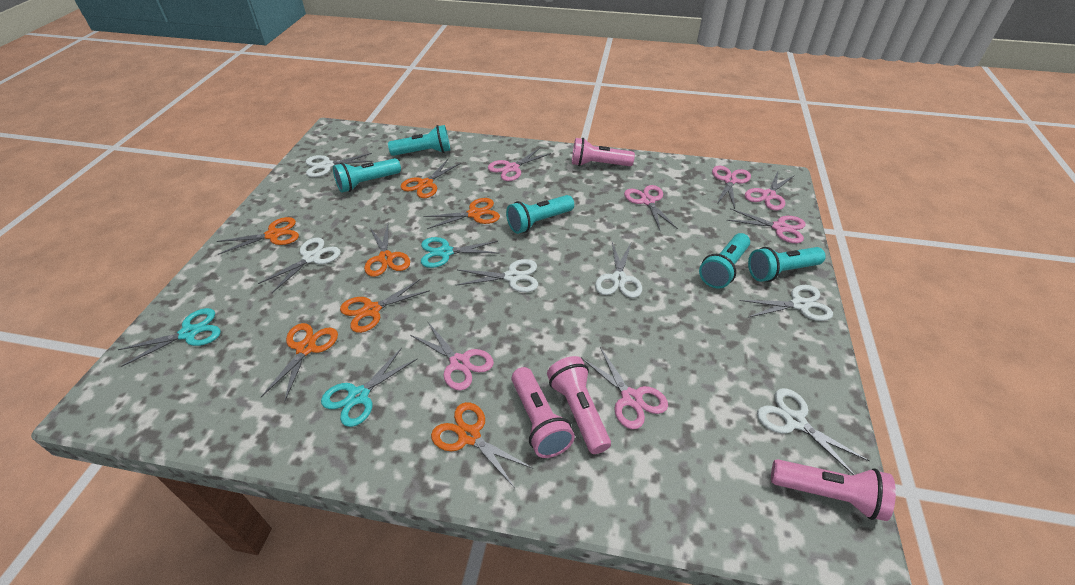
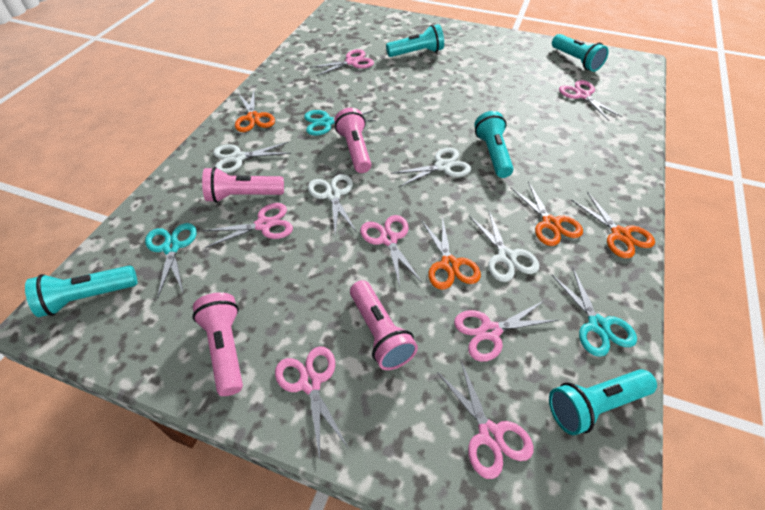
orange scissors: 7 -> 4
white scissors: 6 -> 4

